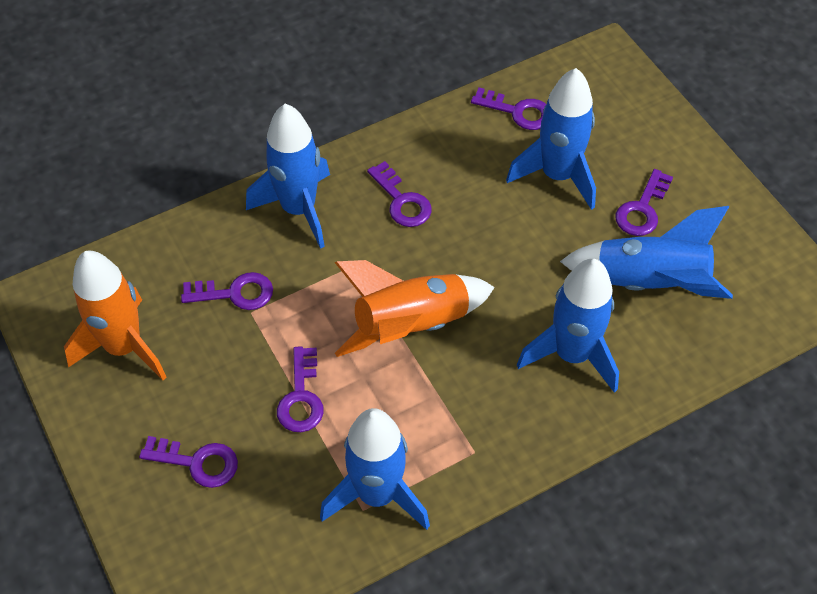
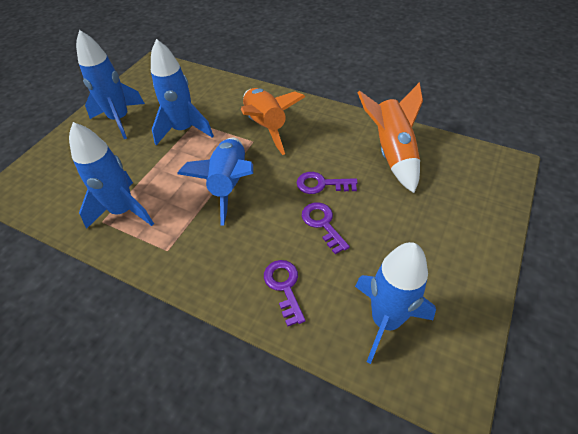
purple key: 6 -> 3

